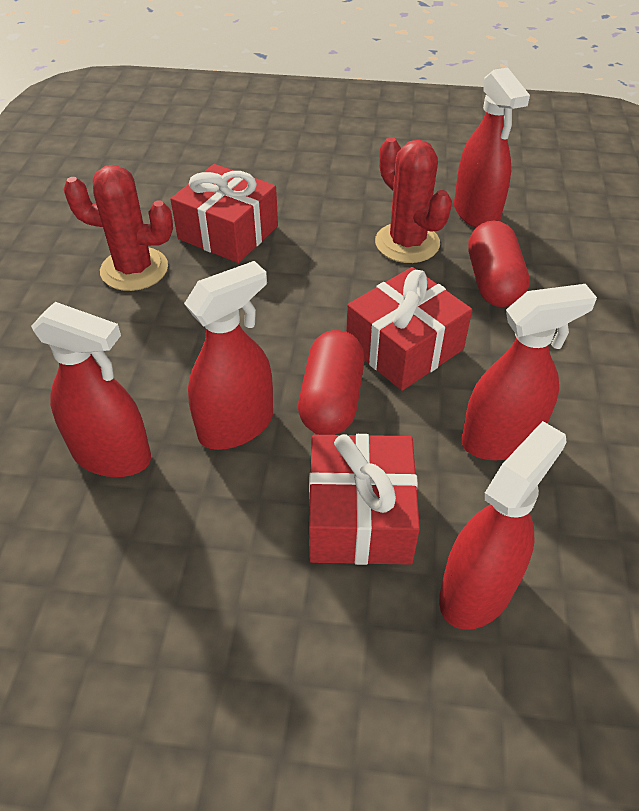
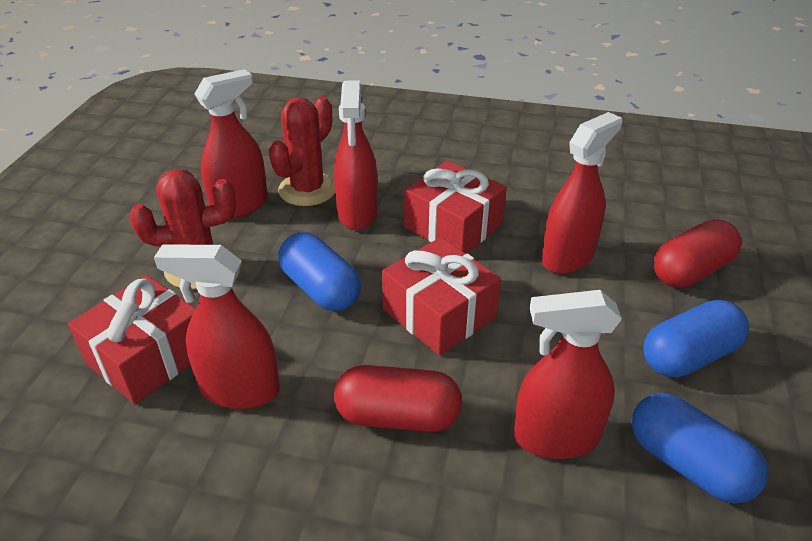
blue capsule: 0 -> 3

